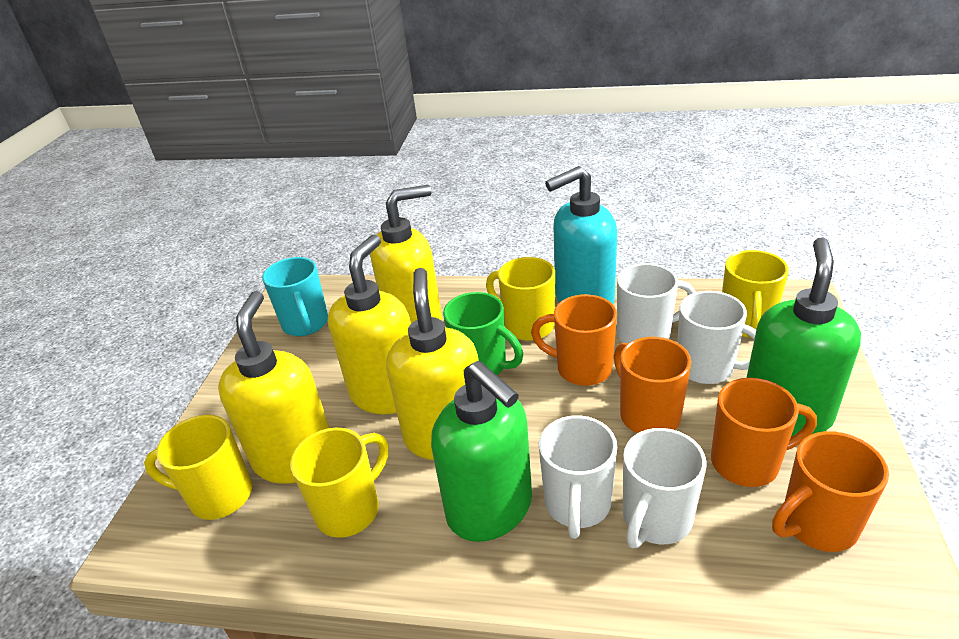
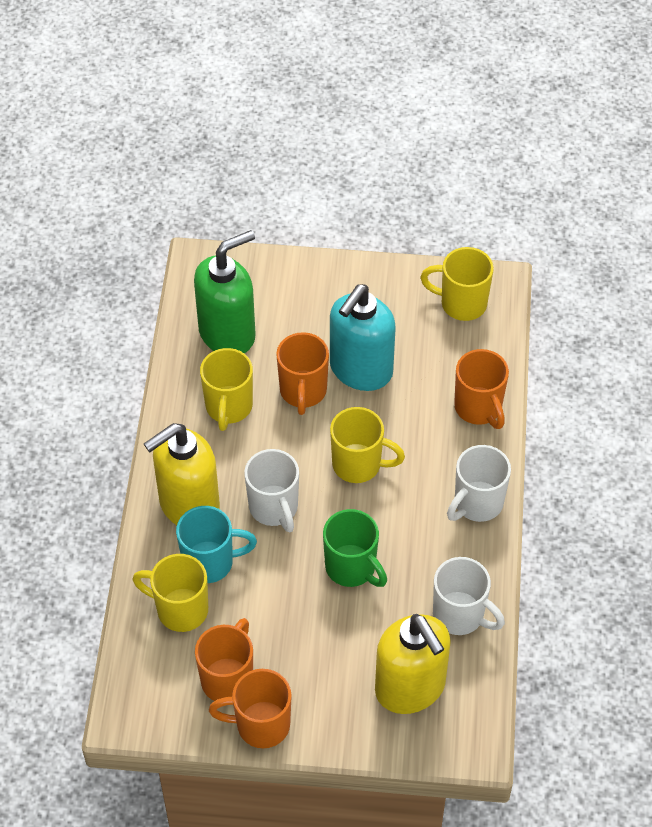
green soap dispenser: 2 -> 1
white mug: 4 -> 3
yellow soap dispenser: 4 -> 2

